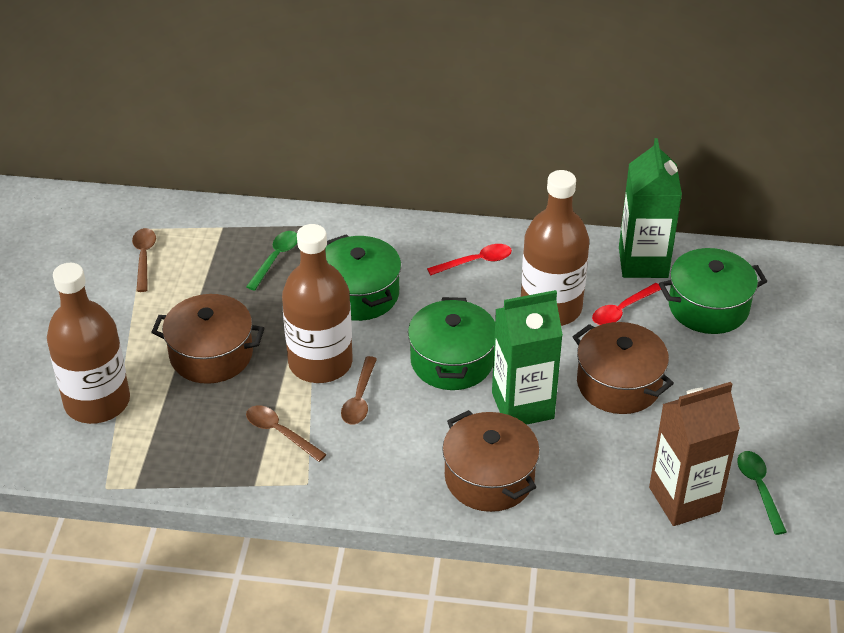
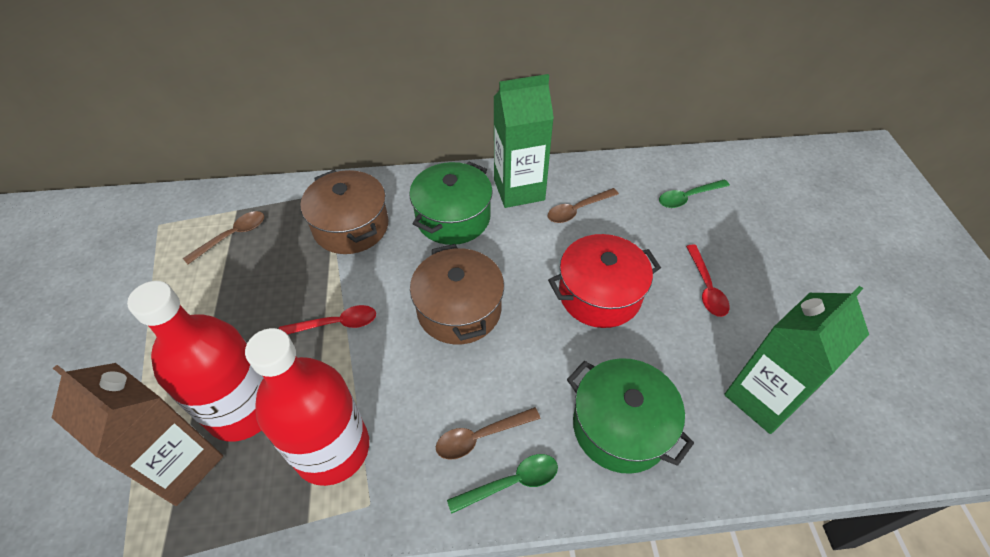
brown bottle: 3 -> 0
brown pot: 3 -> 2
green pot: 3 -> 2
red bottle: 0 -> 2
red pot: 0 -> 1

